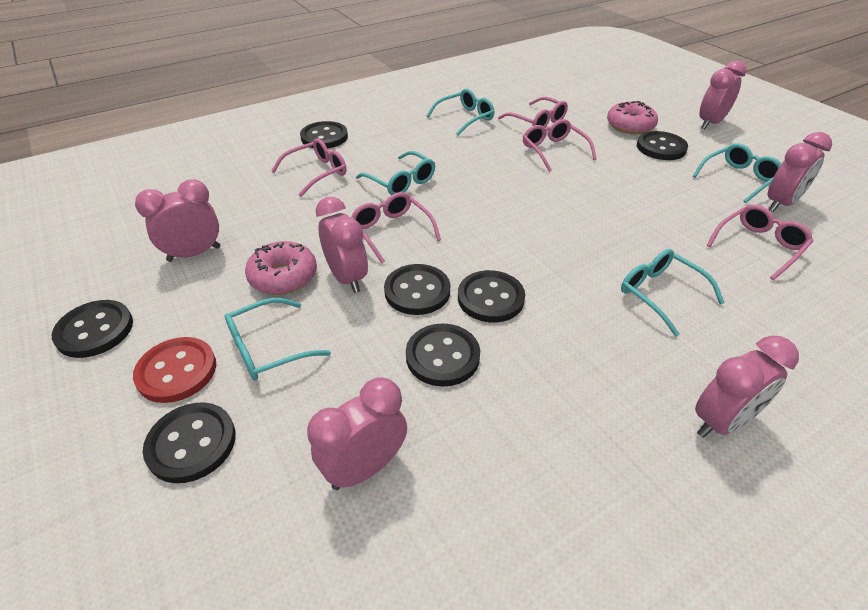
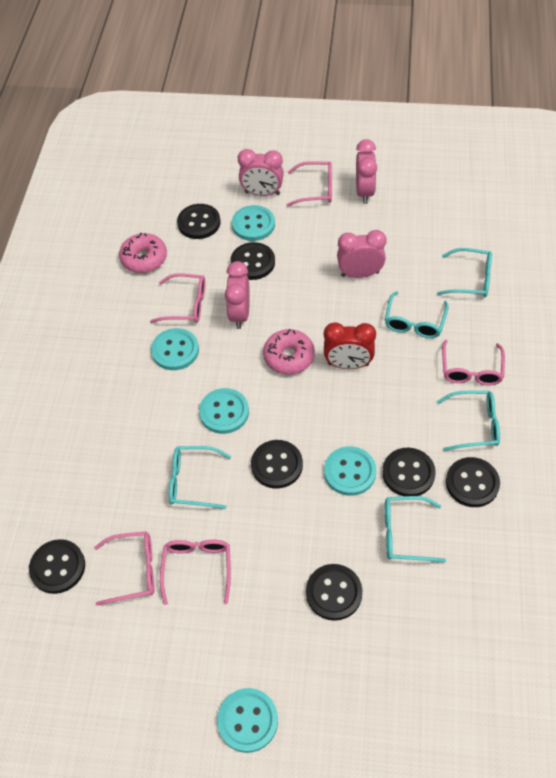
pink clock: 6 -> 4
red button: 1 -> 0
red clock: 0 -> 1
turquoise button: 0 -> 5

